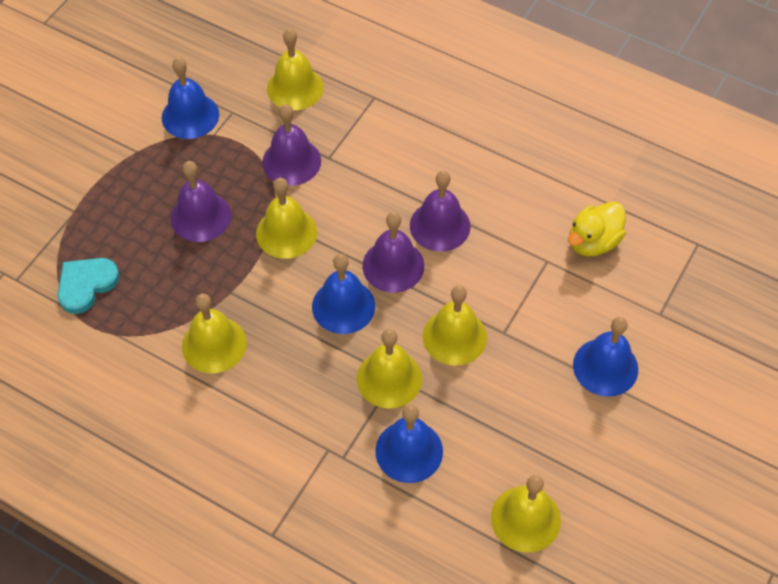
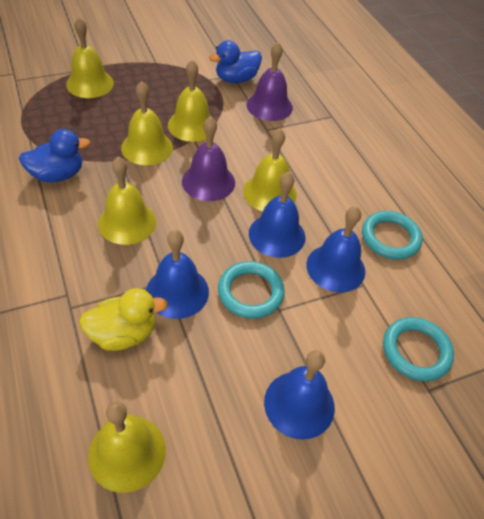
blue duck: 0 -> 2
purple bell: 4 -> 2
turquoise heart: 1 -> 0
turquoise ring: 0 -> 3

